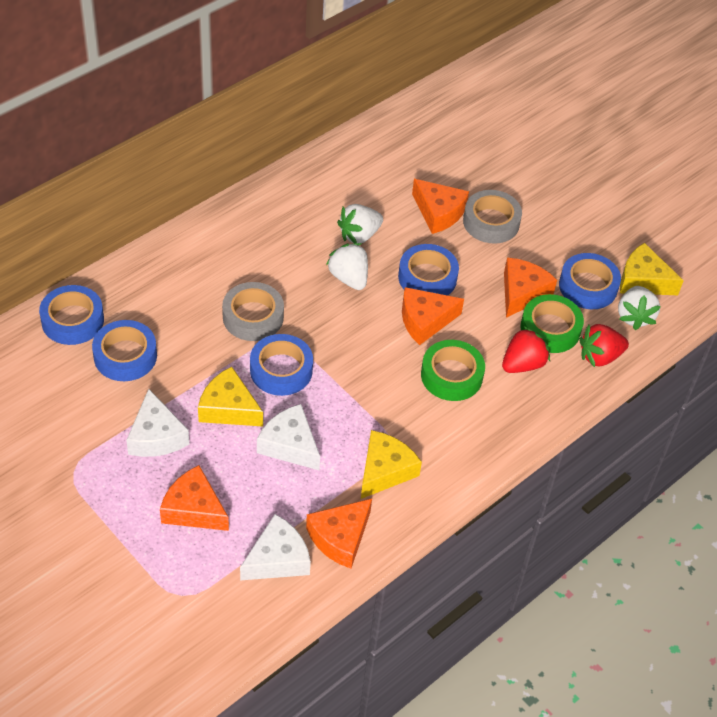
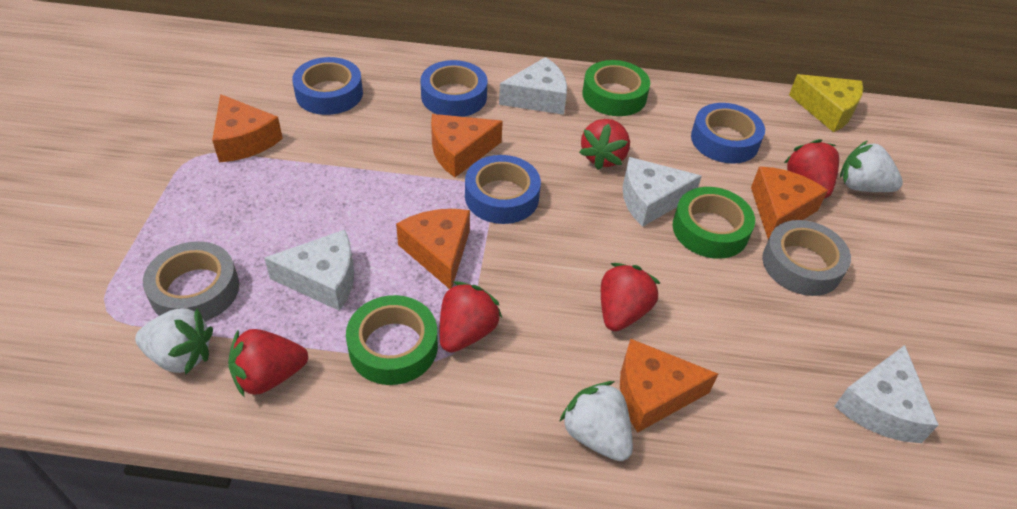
blue tape: 5 -> 4
green tape: 2 -> 3
red strawberry: 2 -> 5
white cheese: 3 -> 4
yellow cheese: 3 -> 1

